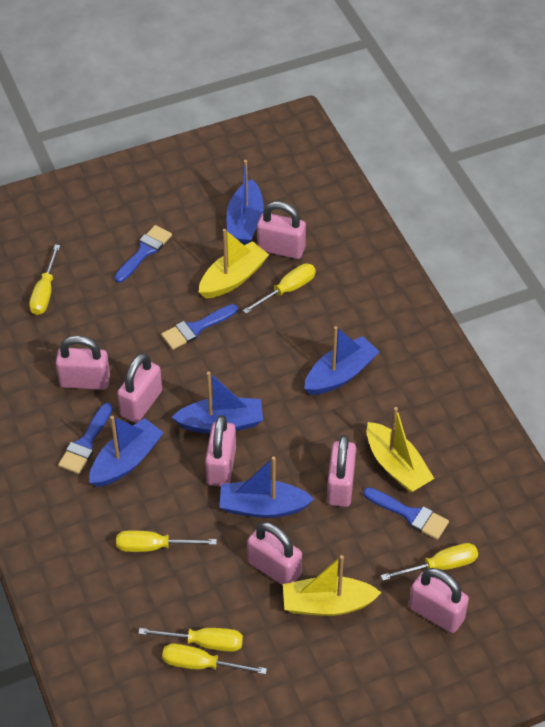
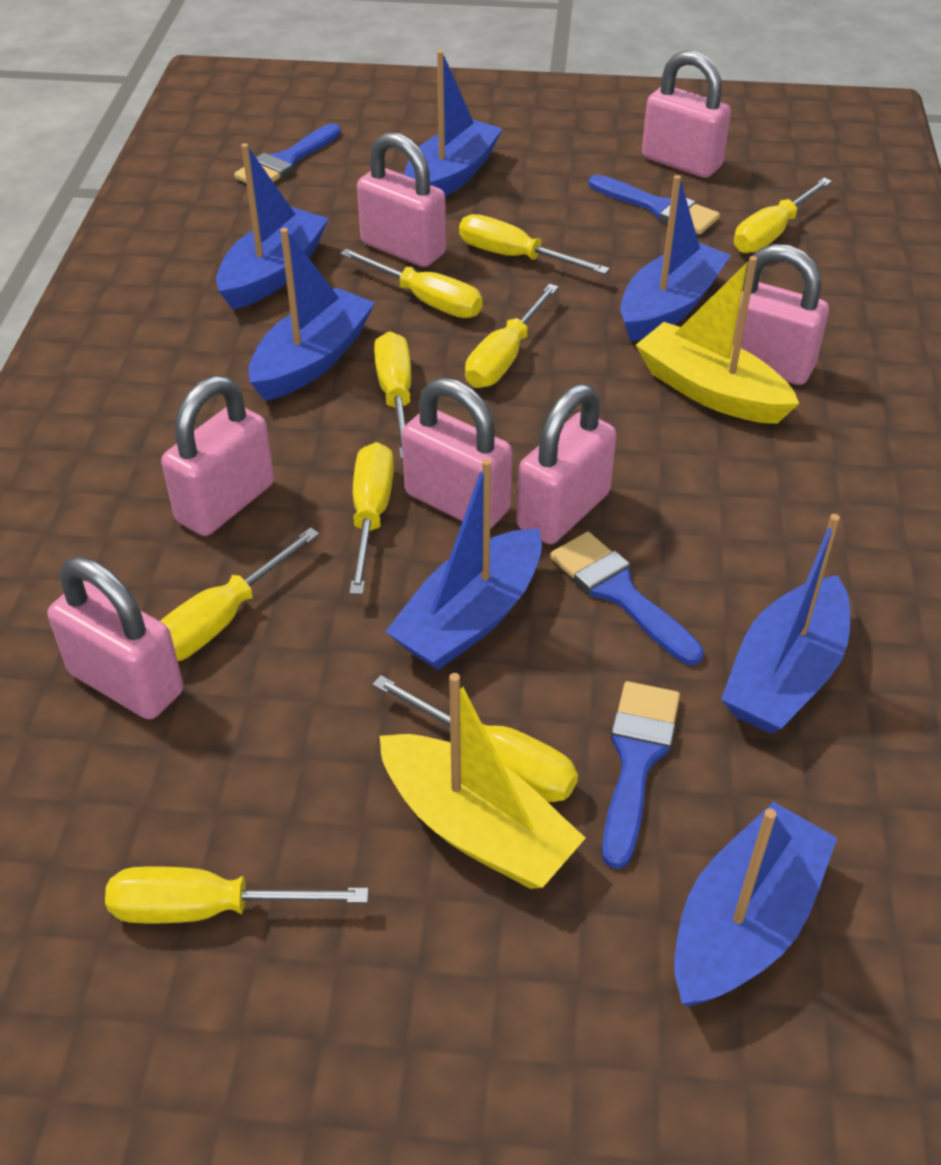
blue boat: 5 -> 7
yellow boat: 3 -> 2
yellow screwdriver: 6 -> 9

